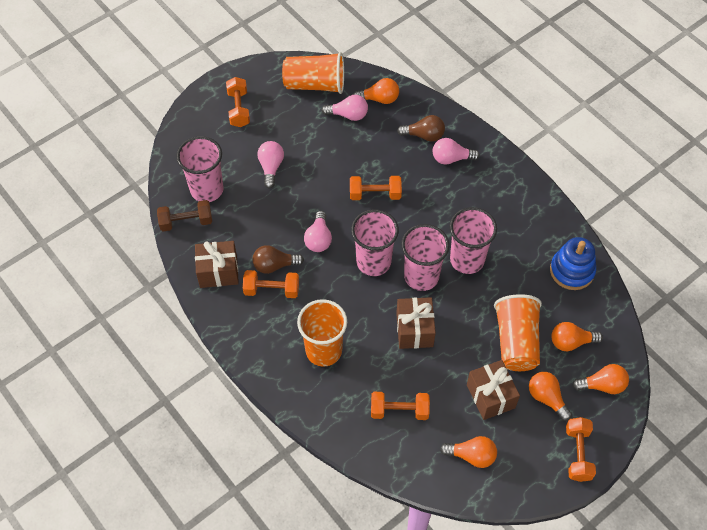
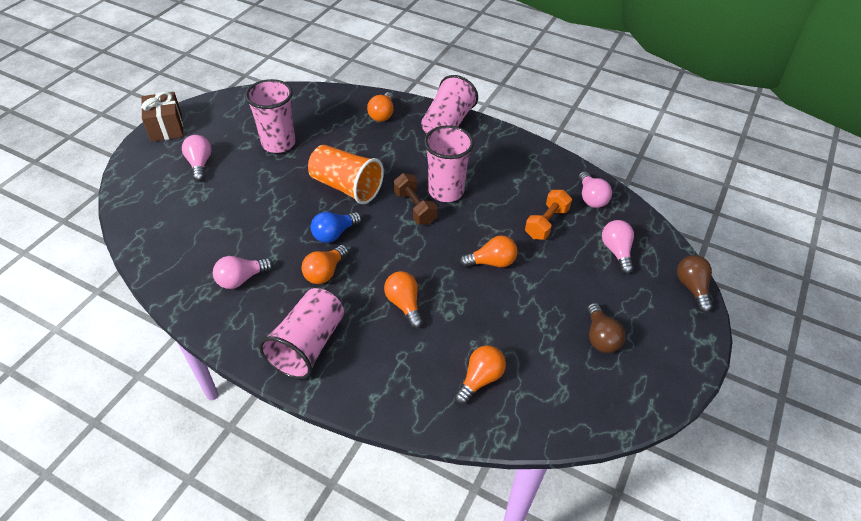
blue light bulb: 0 -> 1
blue stacking toy: 1 -> 0
brown gift: 3 -> 1
orange cup: 3 -> 1
orange dumbbell: 5 -> 1

